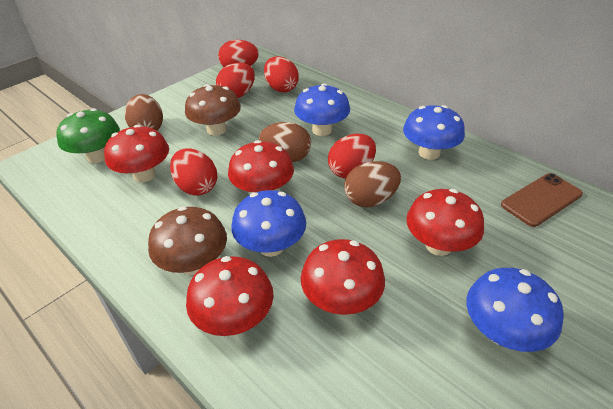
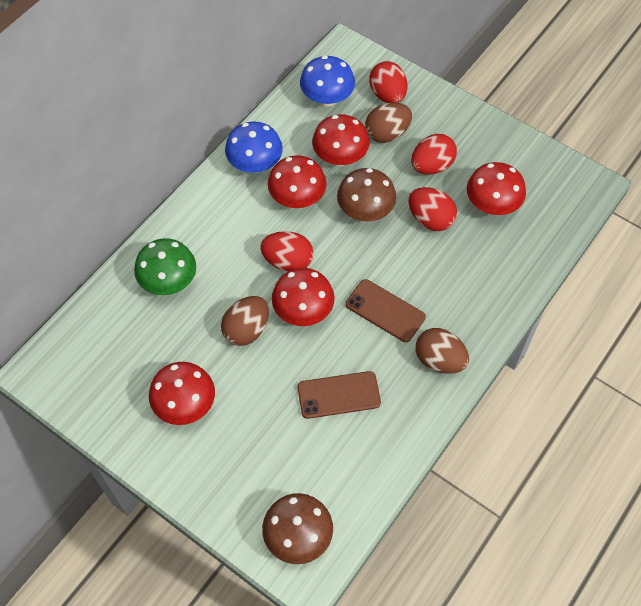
blue mushroom: 4 -> 2
brown phone: 1 -> 2
red egg: 5 -> 4

